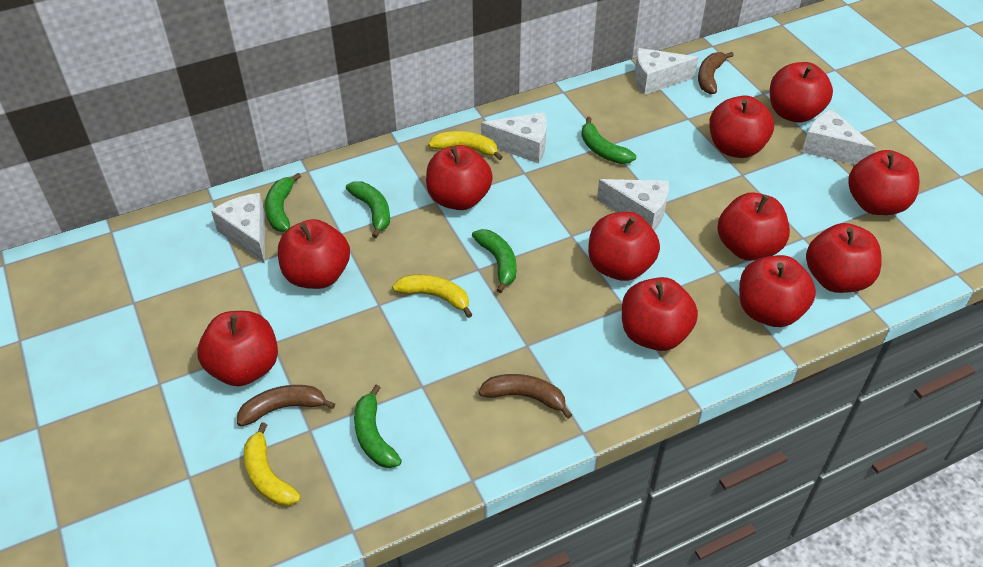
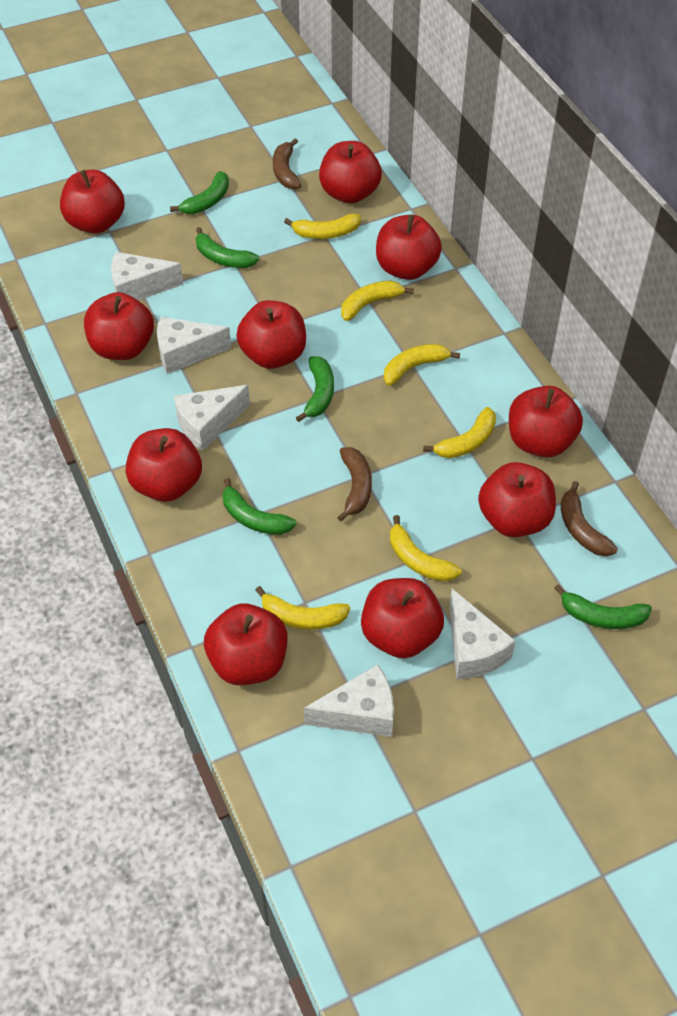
red apple: 11 -> 10
yellow banana: 3 -> 6

